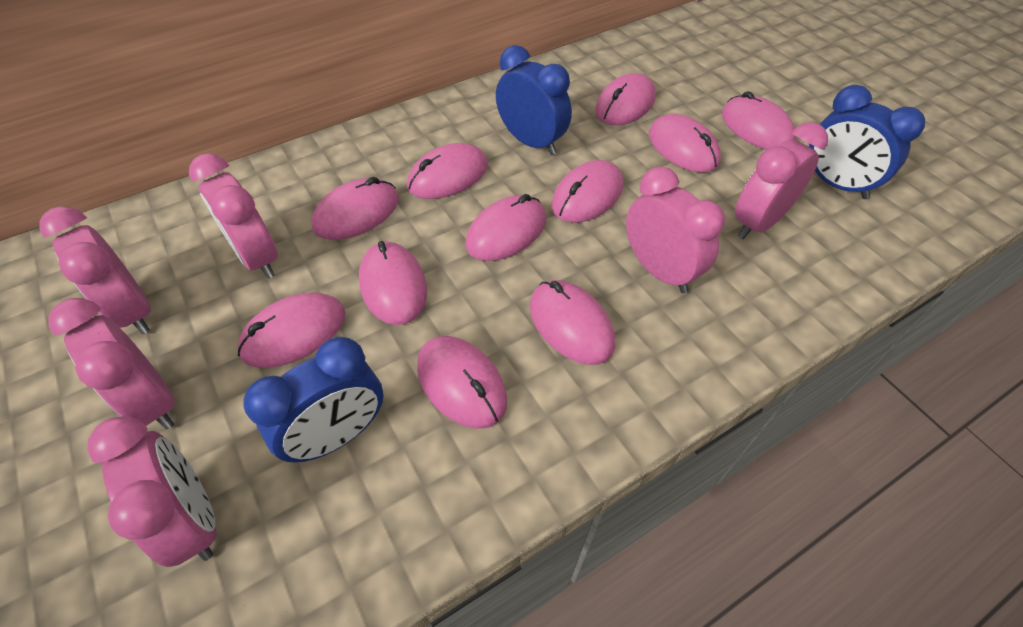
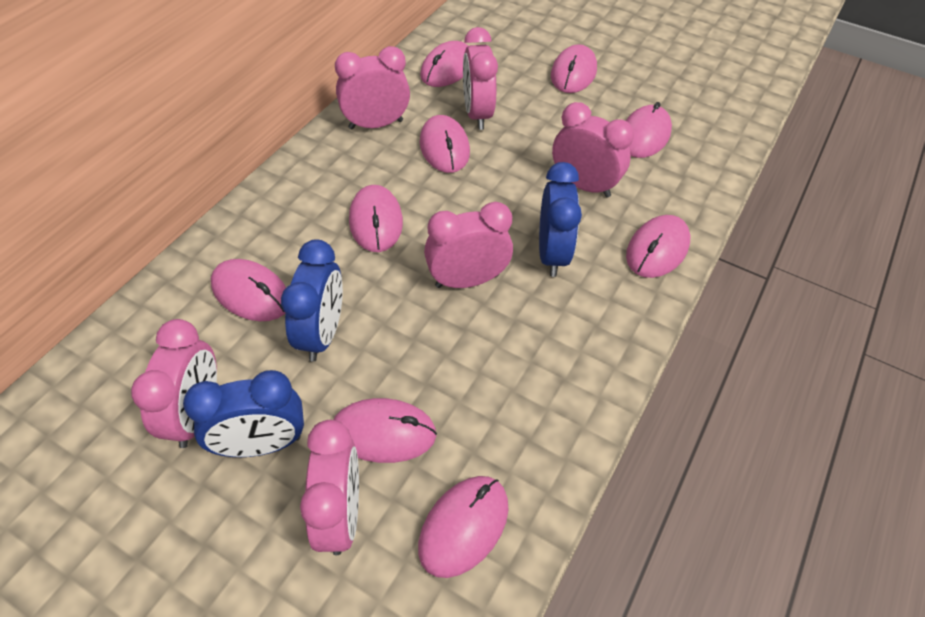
pink mouse: 11 -> 9

